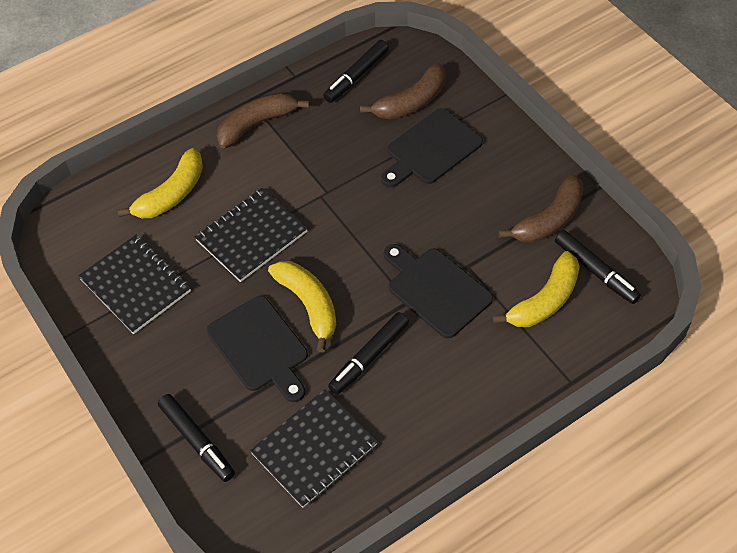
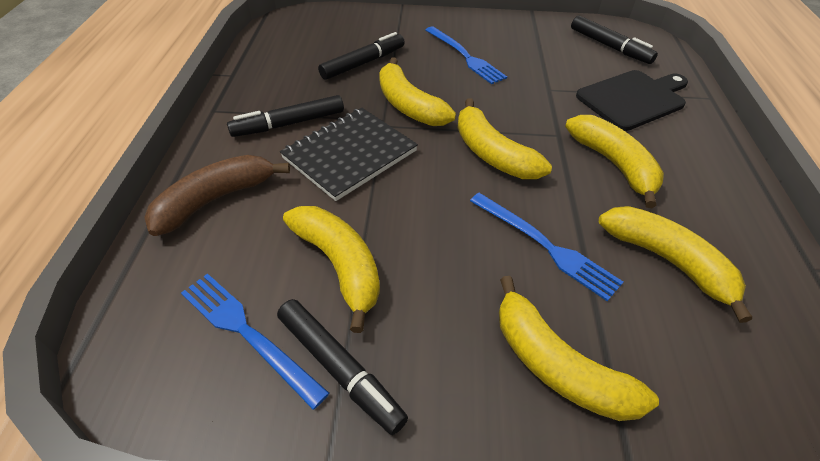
black cutting board: 3 -> 1
black notebook: 3 -> 1
blue fork: 0 -> 3
brown banana: 3 -> 1
yellow banana: 3 -> 6

